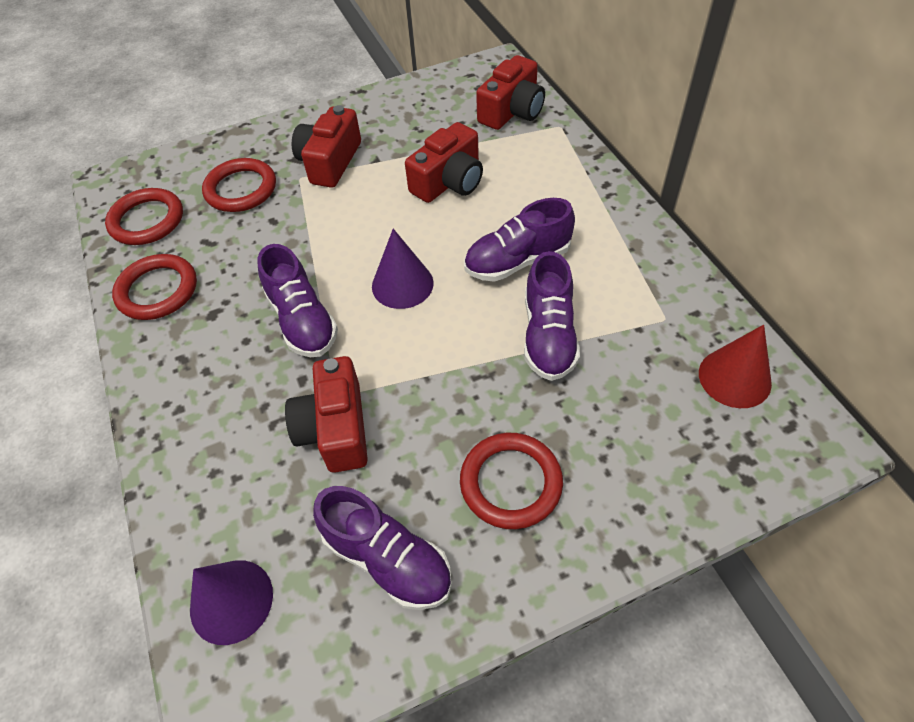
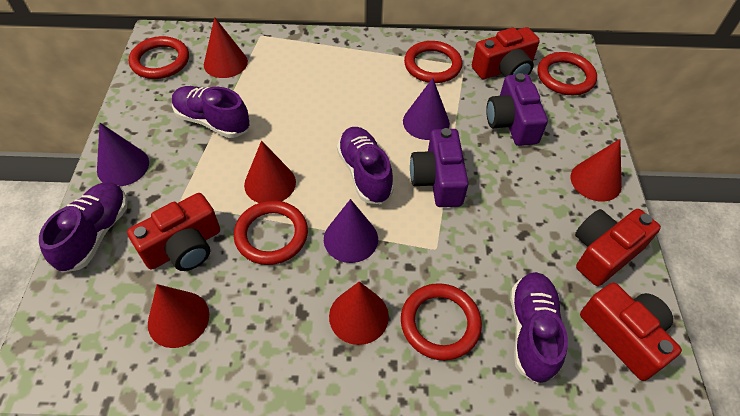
purple camera: 0 -> 2
purple cone: 2 -> 3
red cone: 1 -> 5
red ring: 4 -> 5

